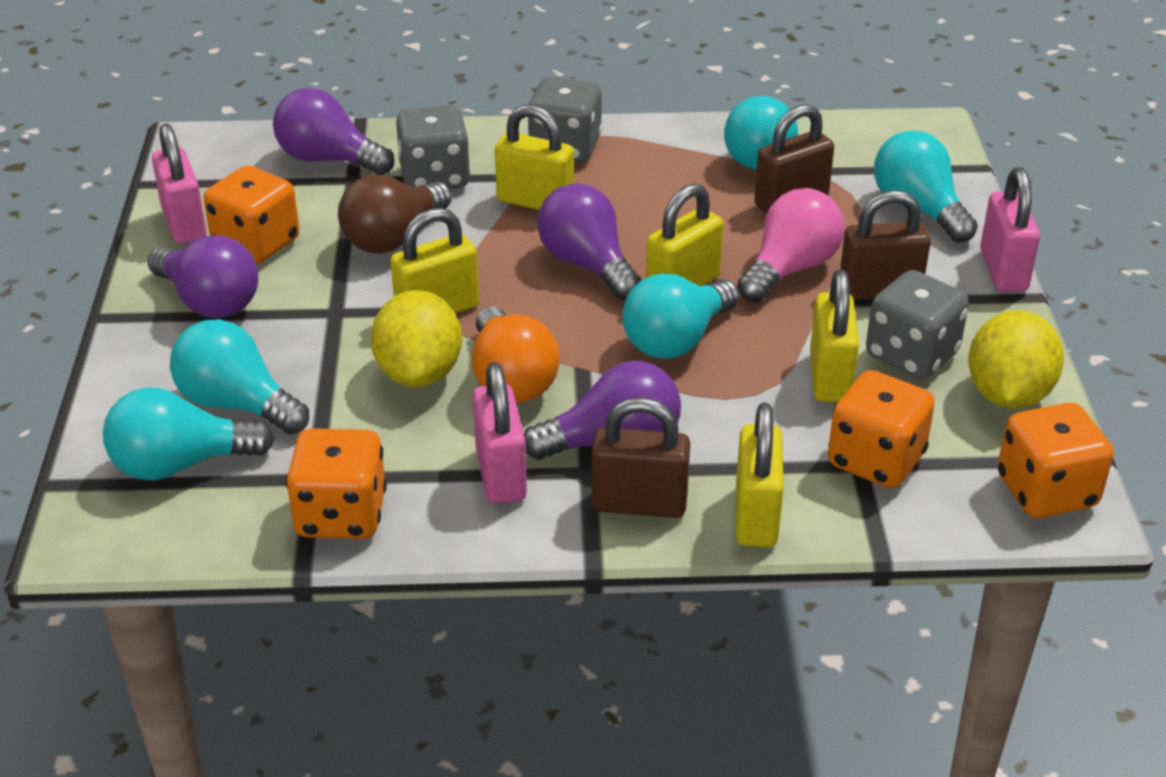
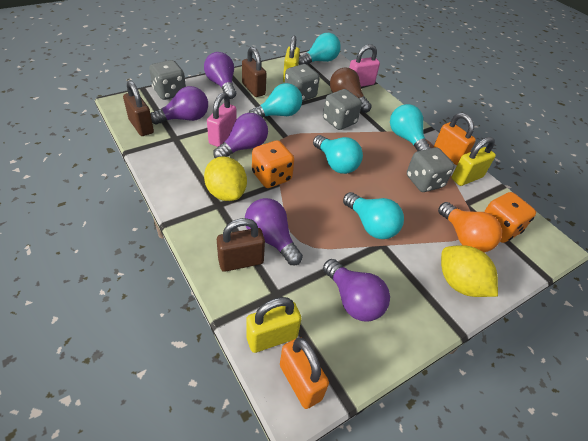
grey dice: 3 -> 4
orange dice: 4 -> 2
orange padlock: 0 -> 2
pink light bulb: 1 -> 0
pink padlock: 3 -> 2
purple light bulb: 4 -> 5
yellow padlock: 5 -> 3

